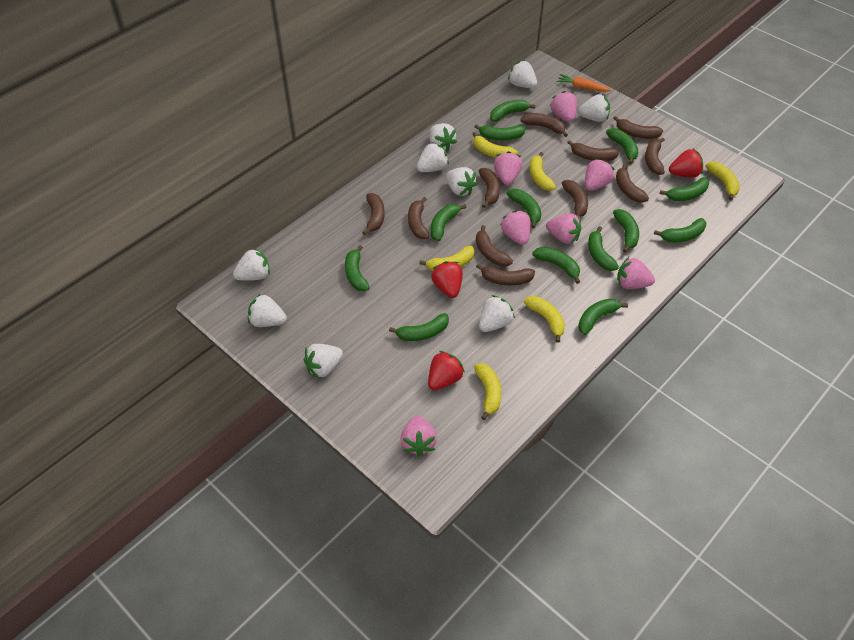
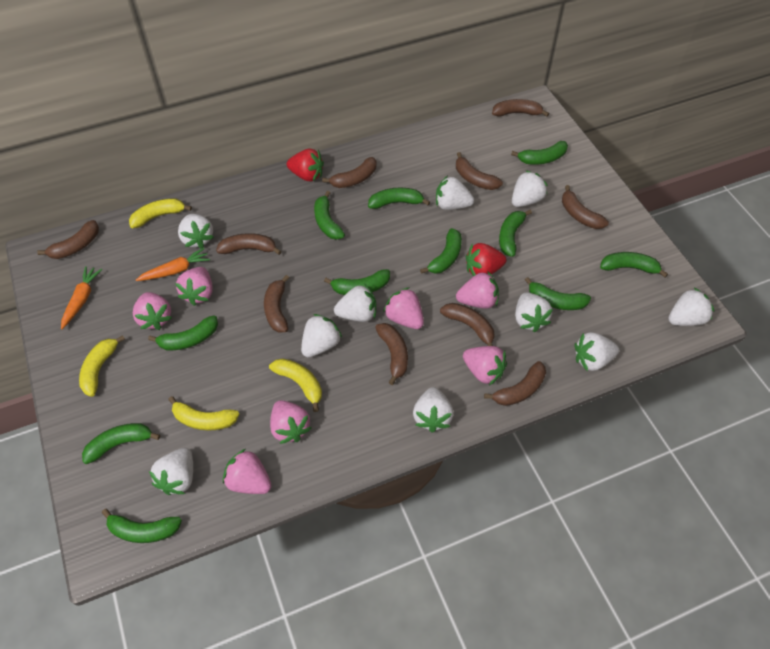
brown banana: 11 -> 10
green banana: 13 -> 11
orange carrot: 1 -> 2
red strawberry: 3 -> 2
white strawberry: 9 -> 10
yellow banana: 6 -> 4

